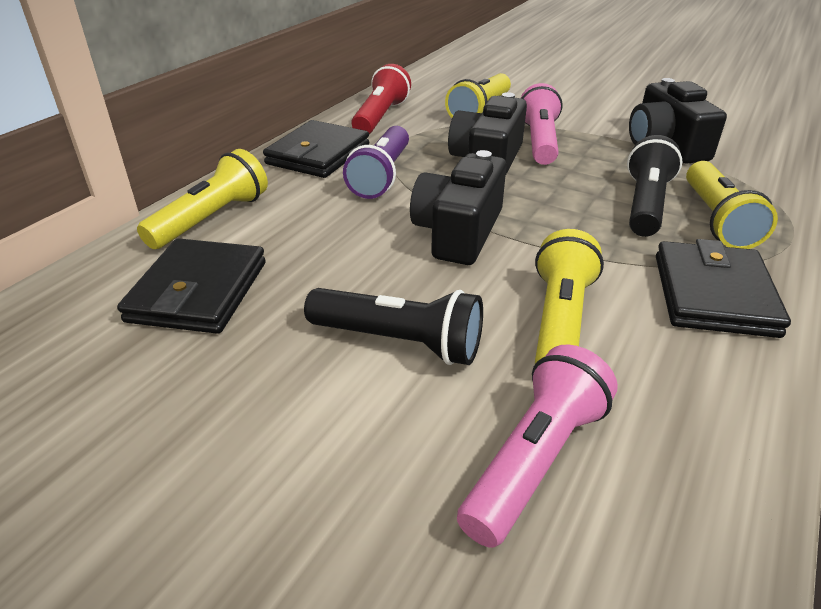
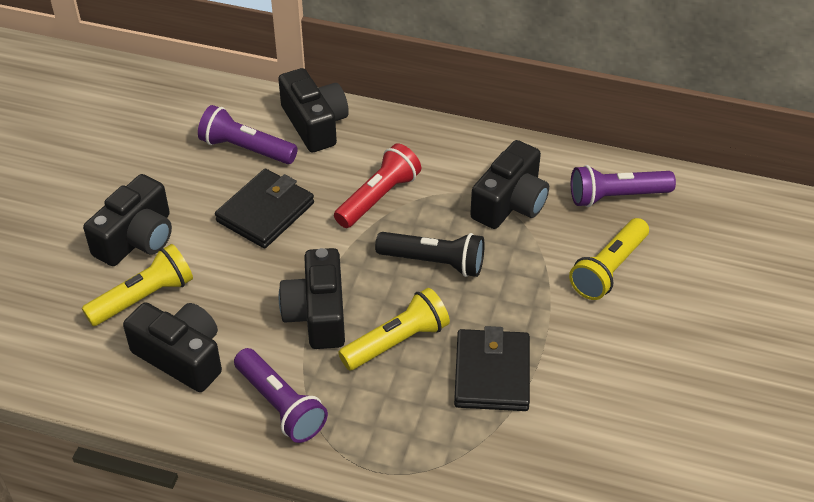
black camera: 3 -> 5
black flashlight: 2 -> 1
black wallet: 3 -> 2
pink flashlight: 2 -> 0
purple flashlight: 1 -> 3
yellow flashlight: 4 -> 3

